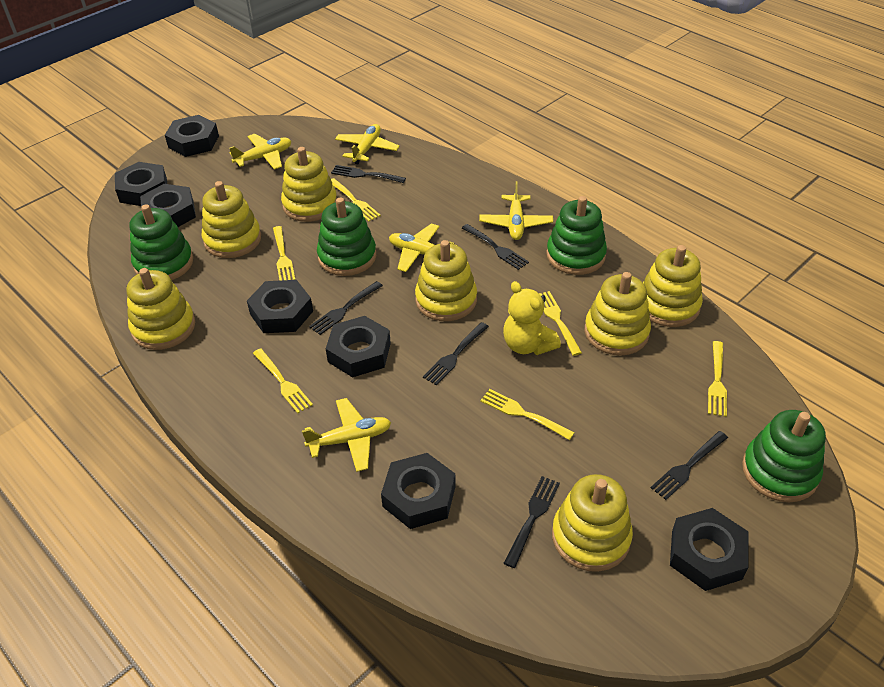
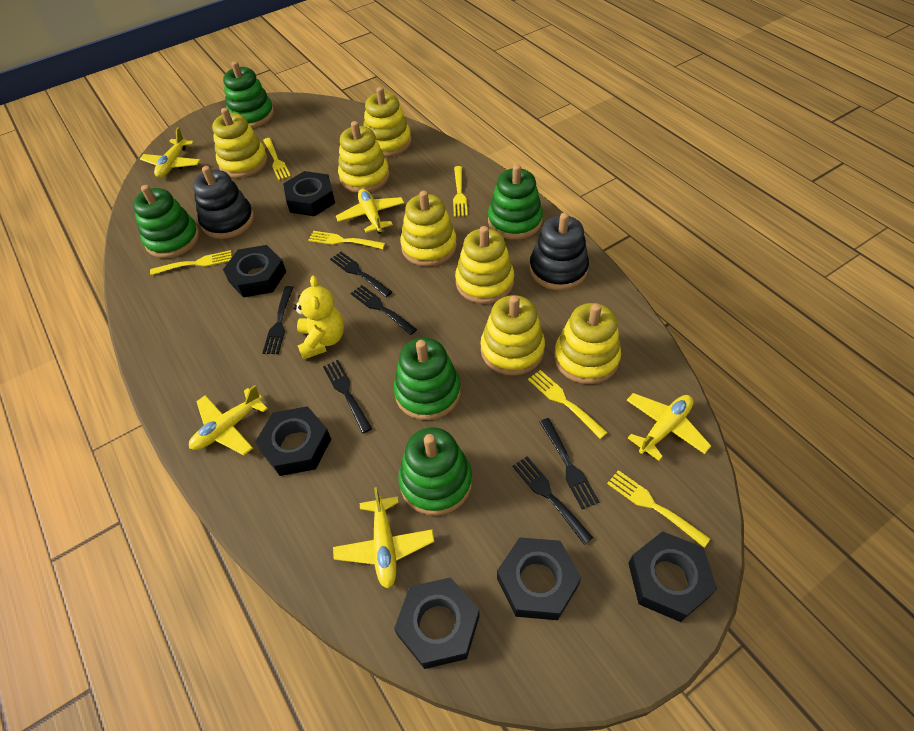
black nut: 7 -> 6
black stacking toy: 0 -> 2
green stacking toy: 4 -> 5

